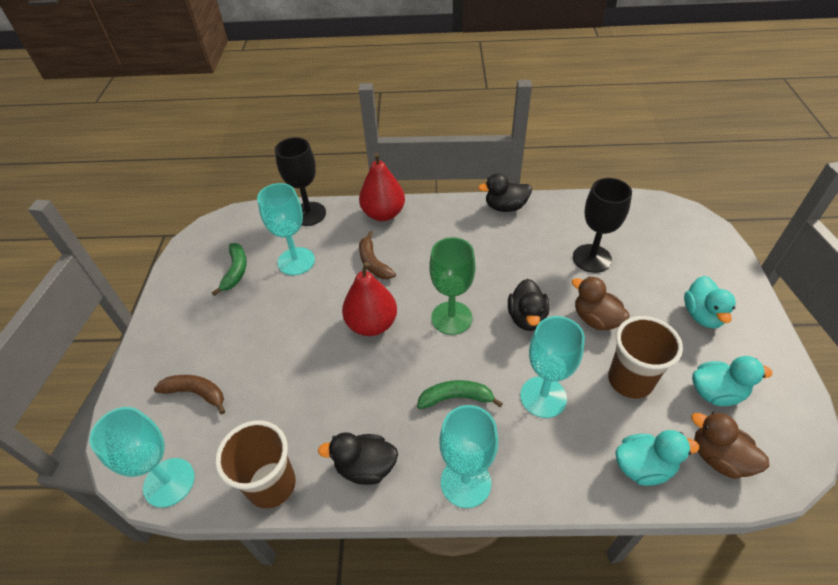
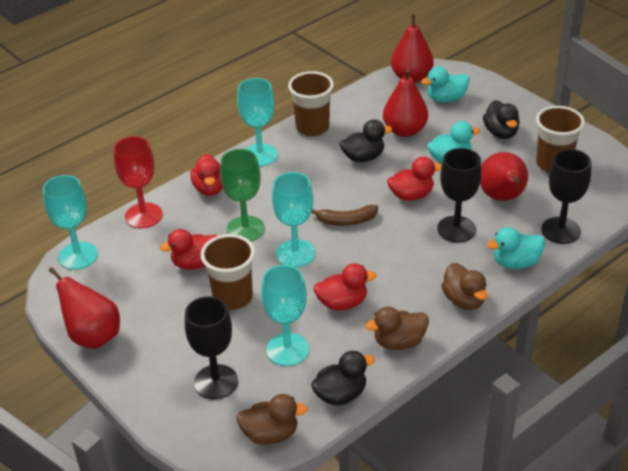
black goblet: 2 -> 3
brown banana: 2 -> 1
brown cup: 2 -> 3
brown duck: 2 -> 3
green banana: 2 -> 0
red duck: 0 -> 4
red goblet: 0 -> 1
red pear: 2 -> 4

